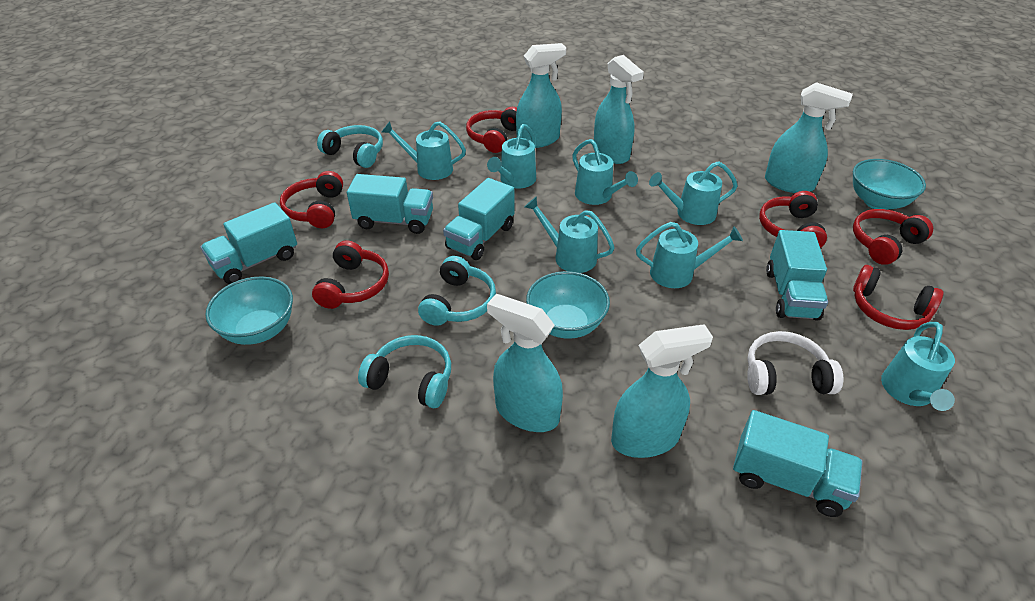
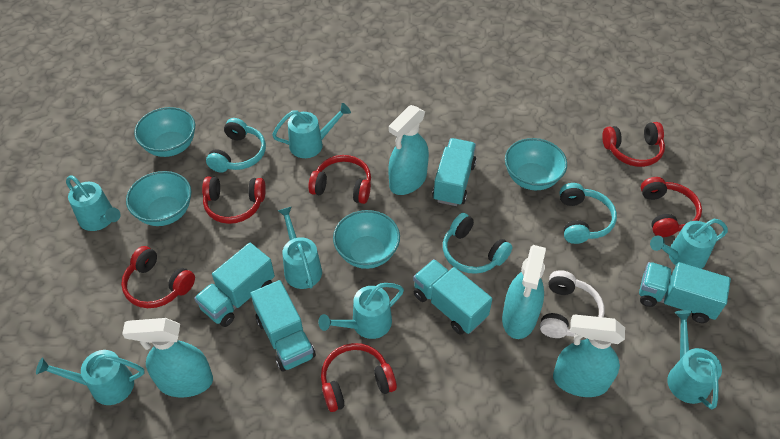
turquoise bowl: 3 -> 4
turquoise spray bottle: 5 -> 4

